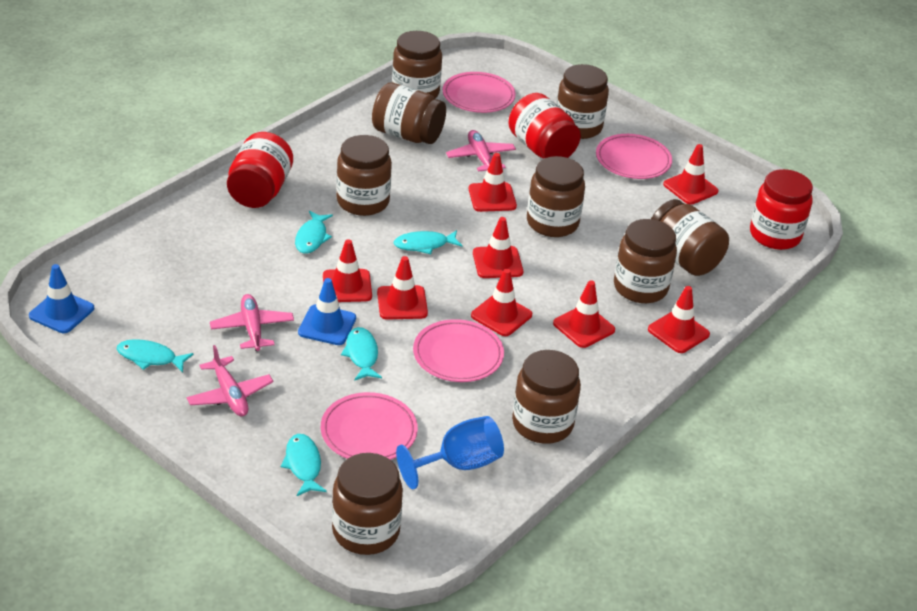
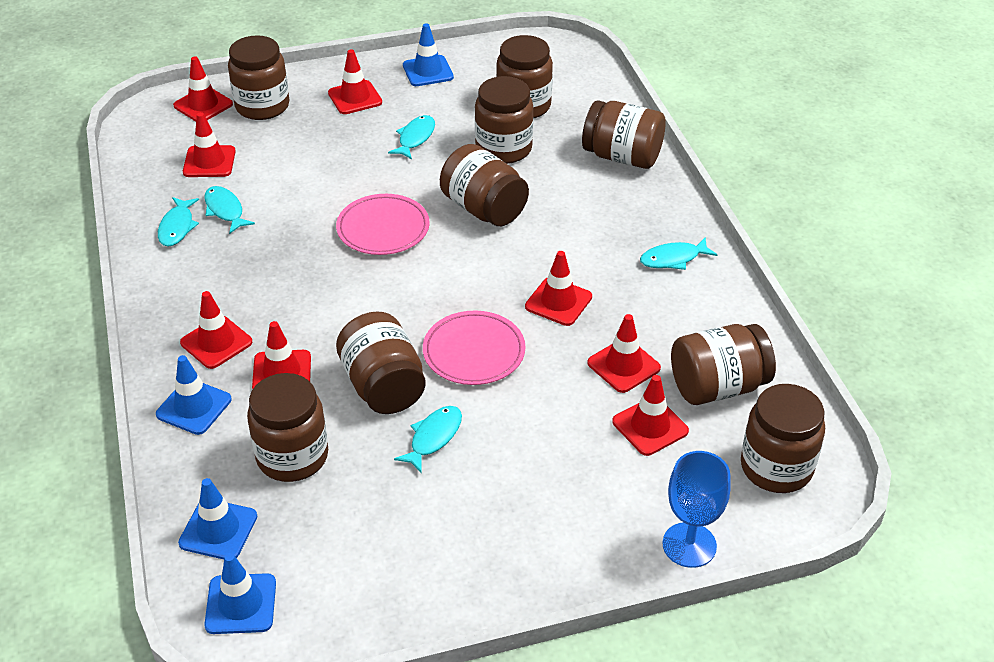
blue traffic cone: 2 -> 4
pink plane: 3 -> 0
pink plate: 4 -> 2
red jar: 3 -> 0

